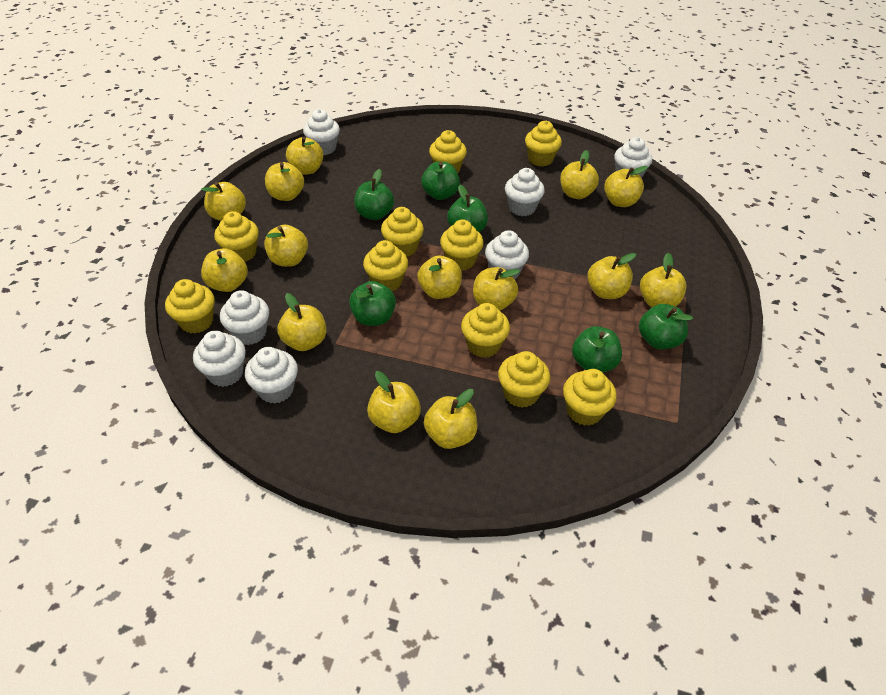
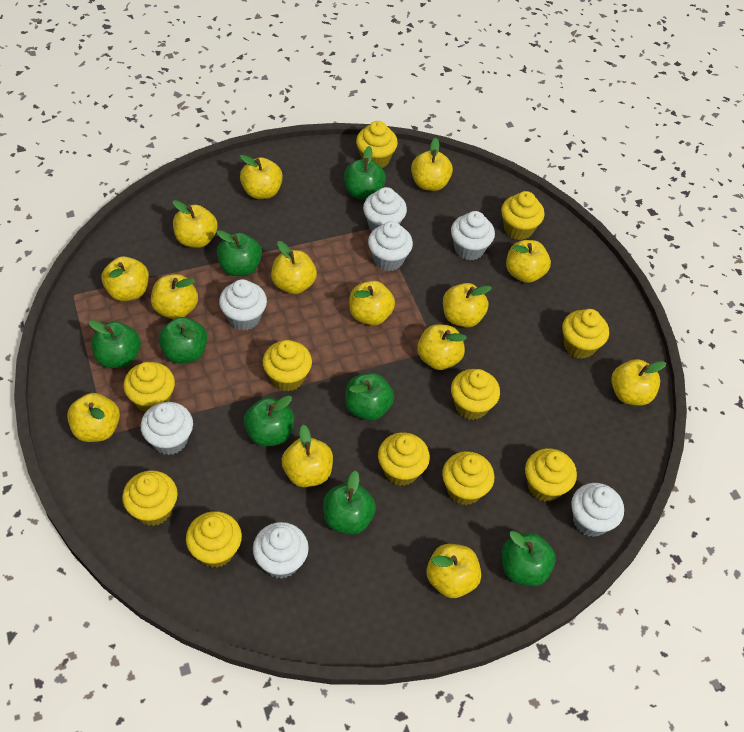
green apple: 6 -> 8
yellow cupcake: 10 -> 11

